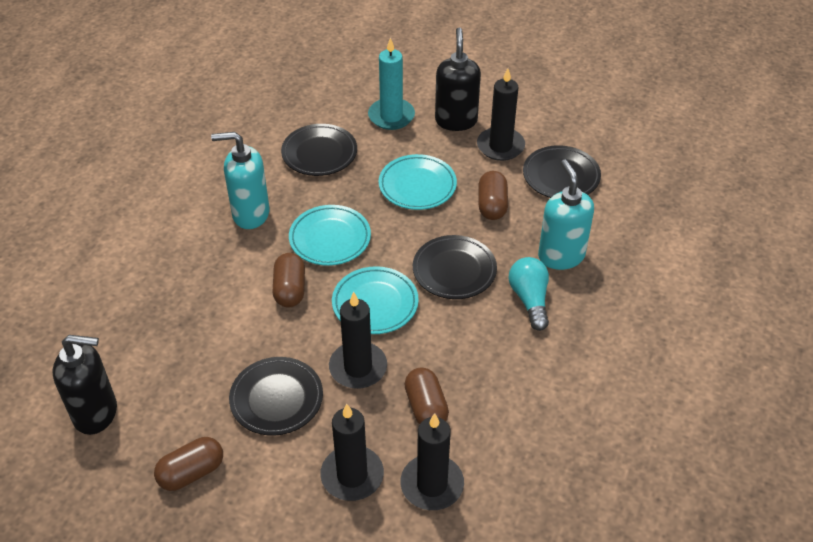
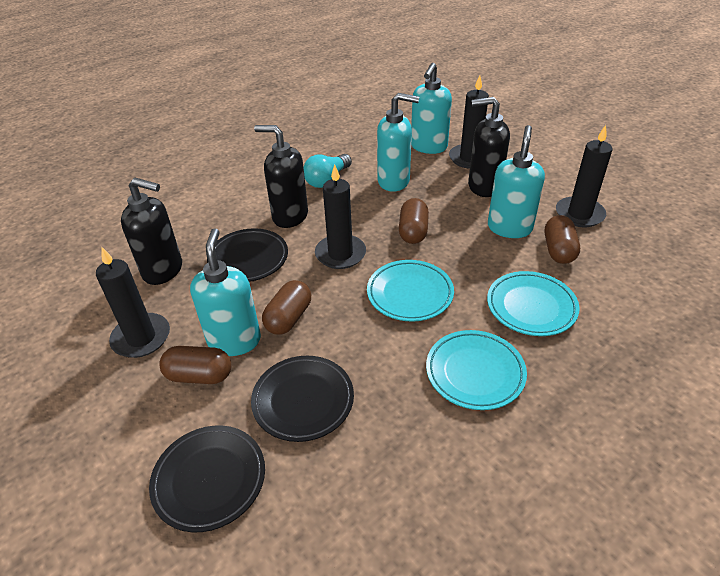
black plate: 4 -> 3
black soap dispenser: 2 -> 3
turquoise candle: 1 -> 0
turquoise soap dispenser: 2 -> 4

